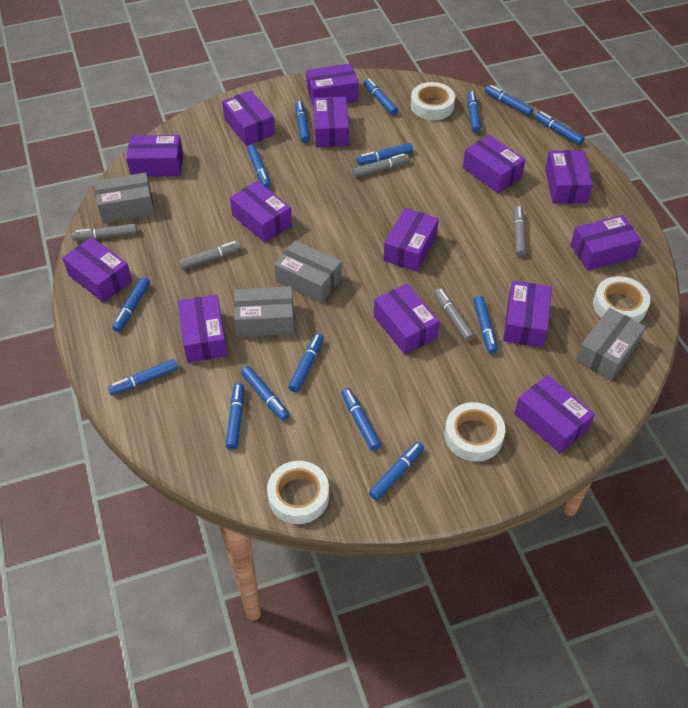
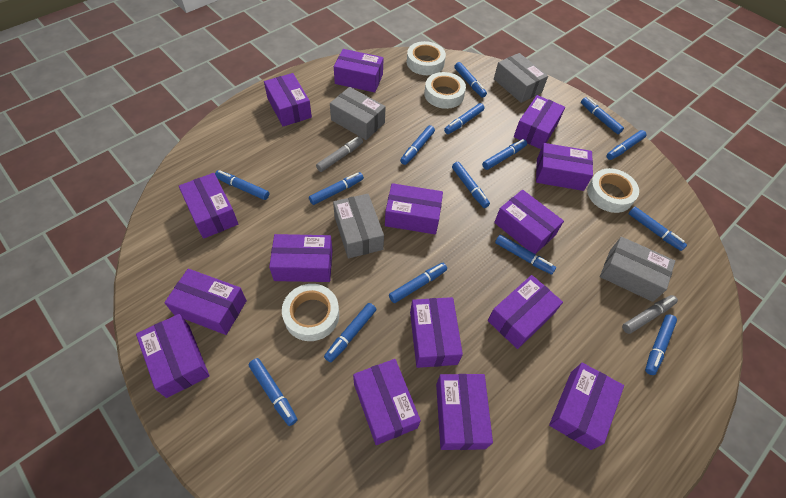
grey marker: 5 -> 2
purple box: 14 -> 15

